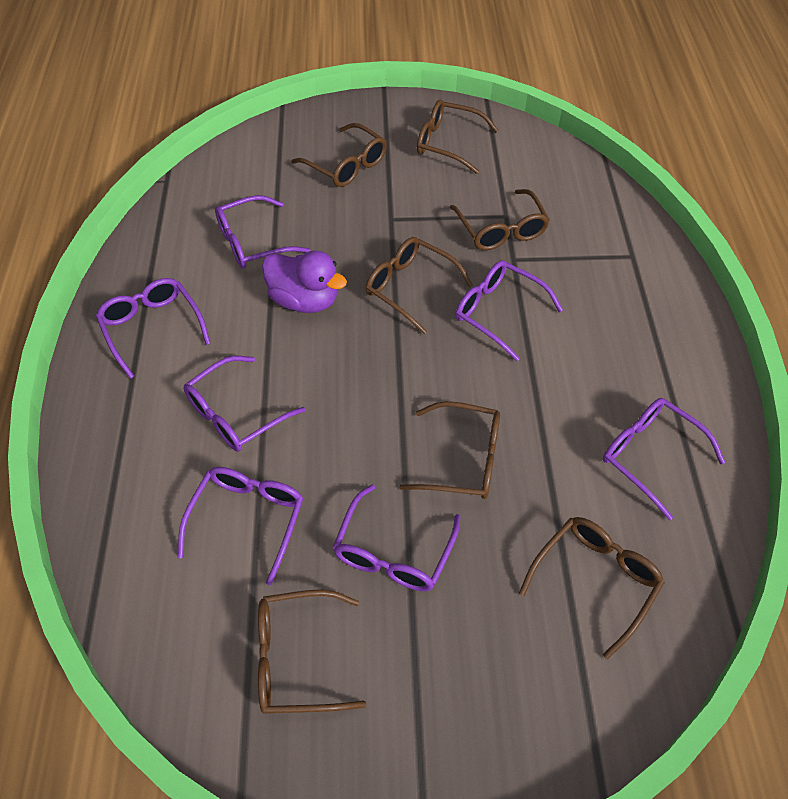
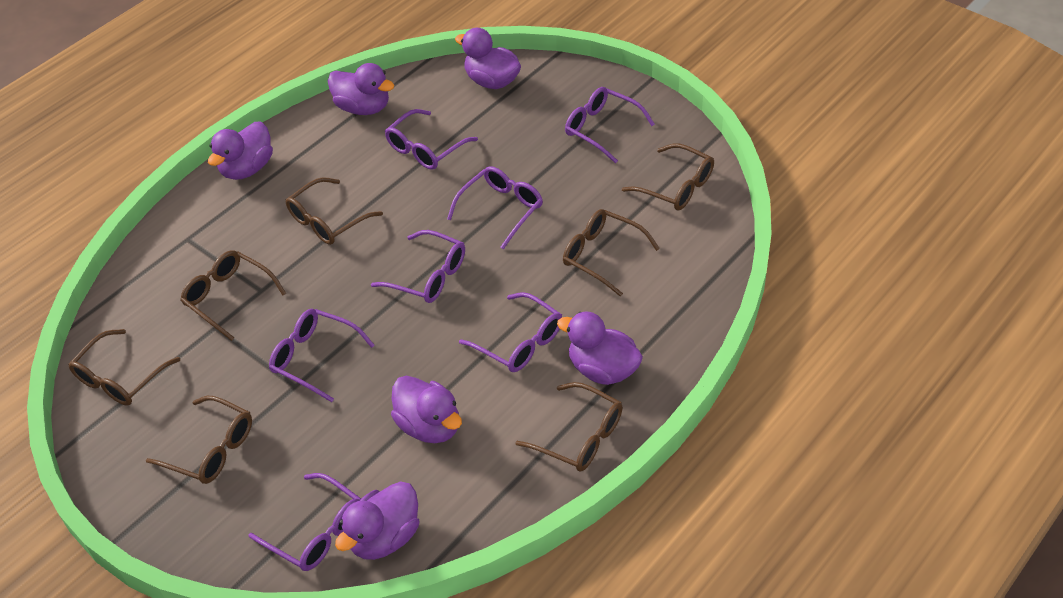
purple duck: 1 -> 6

